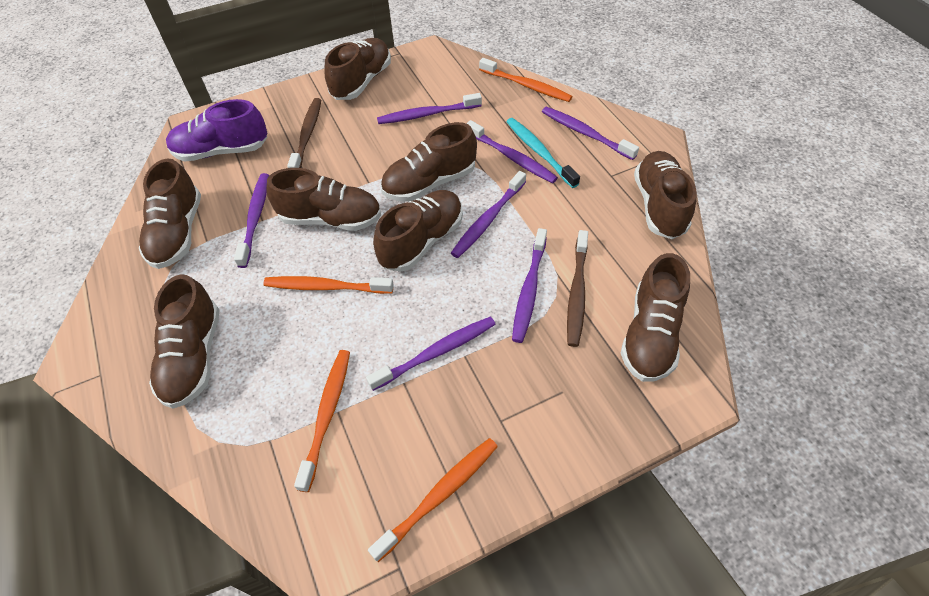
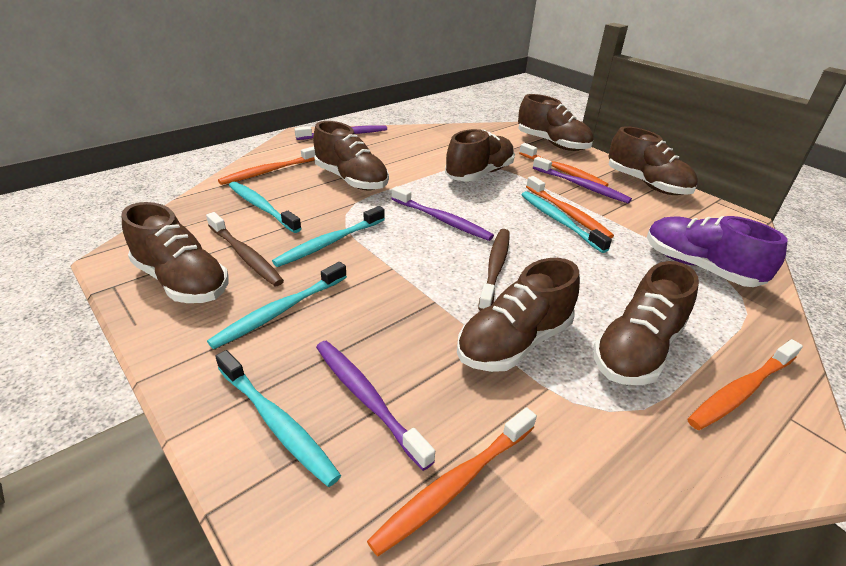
brown shoe: 8 -> 7
orange toothbrush: 4 -> 5
purple toothbrush: 7 -> 4
turquoise toothbrush: 1 -> 5

